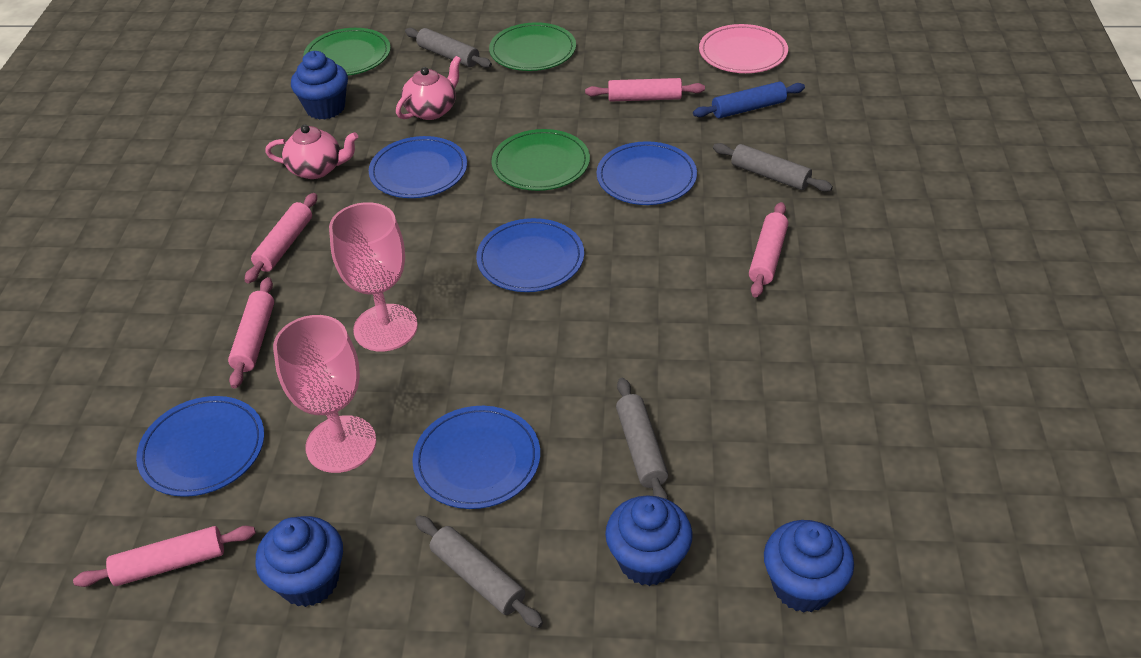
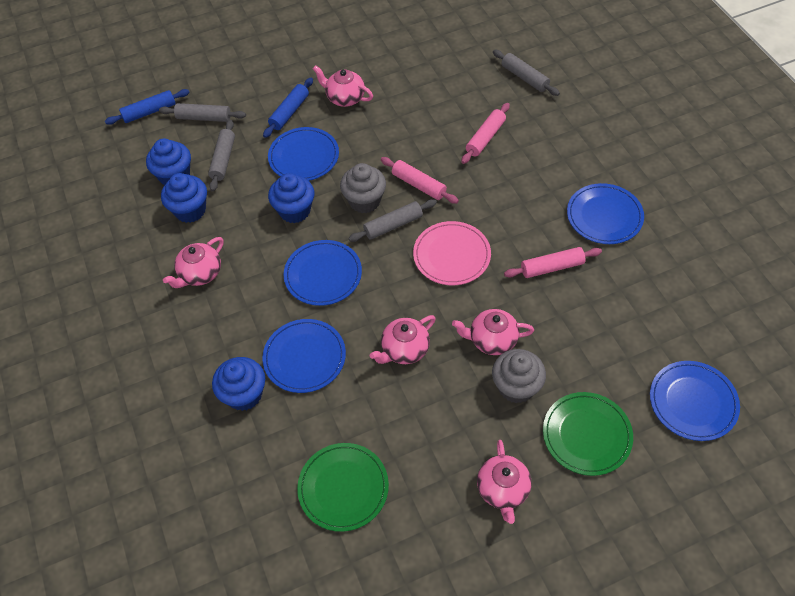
blue rolling pin: 1 -> 2
green plate: 3 -> 2
grey cupcake: 0 -> 2
pink goblet: 2 -> 0
pink rolling pin: 5 -> 3
pink teapot: 2 -> 5

